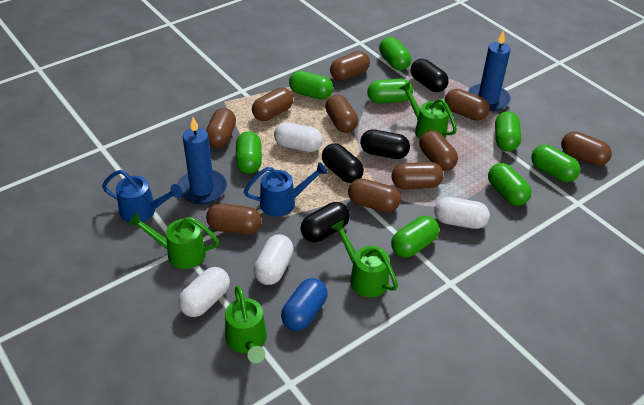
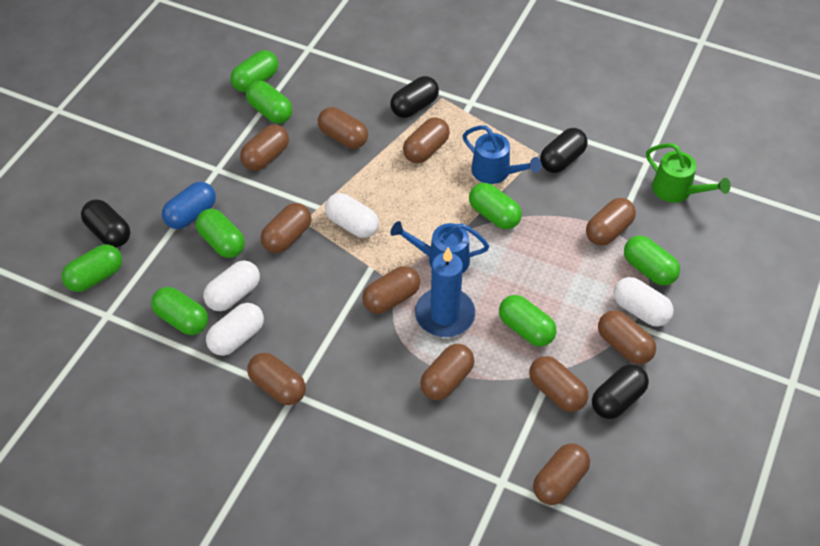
blue candle: 2 -> 1
brown capsule: 10 -> 11
green watering can: 4 -> 1

